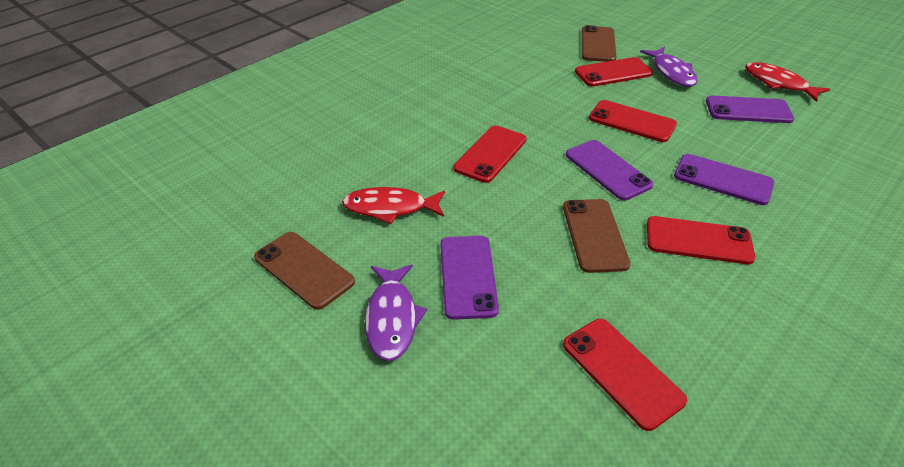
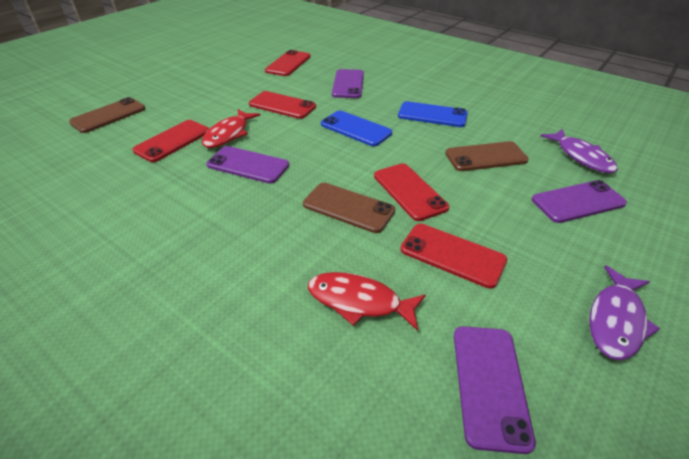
blue phone: 0 -> 2

